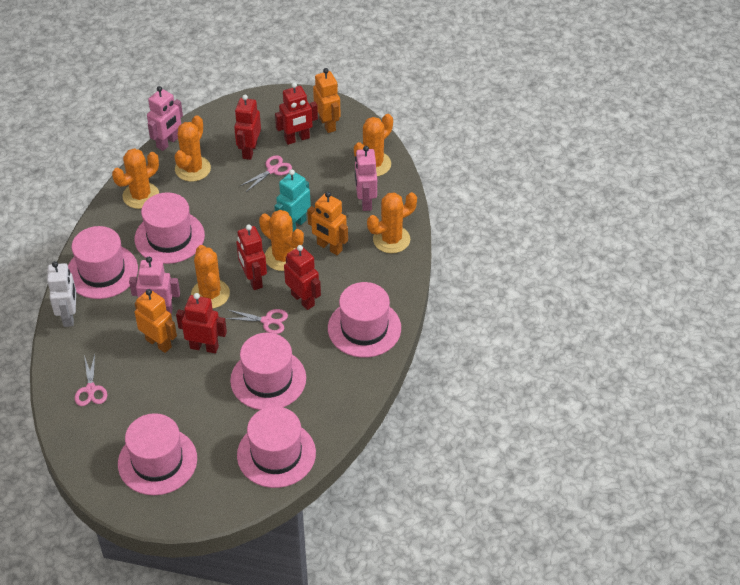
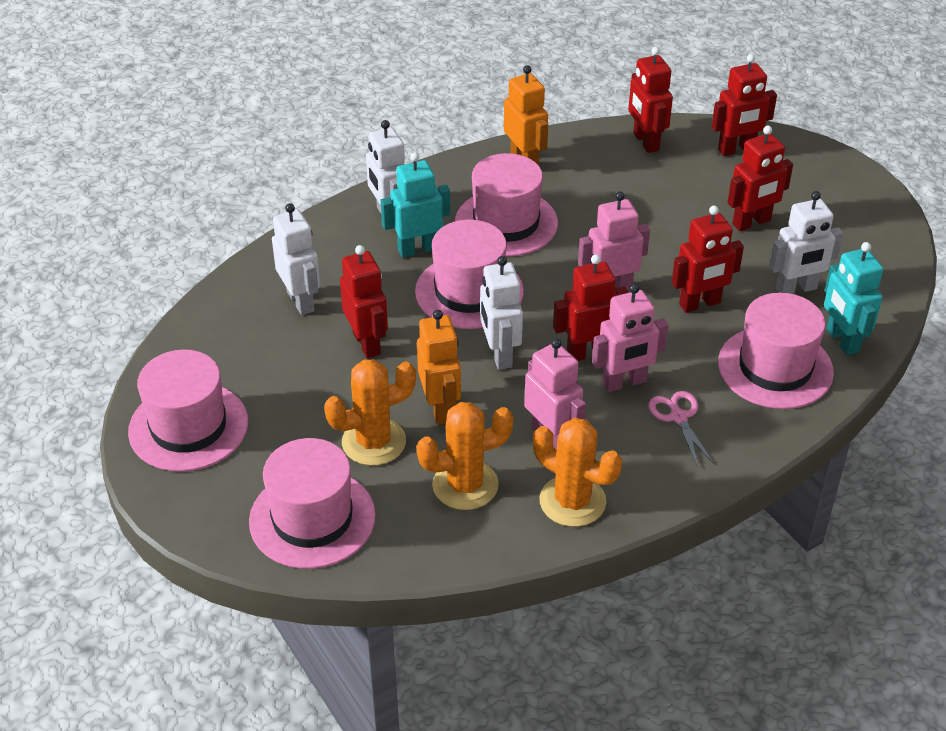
orange cactus: 6 -> 3
orange robot: 3 -> 2
pink hat: 6 -> 5
pink scissors: 3 -> 1
red robot: 5 -> 6
turquoise robot: 1 -> 2
white robot: 1 -> 4

